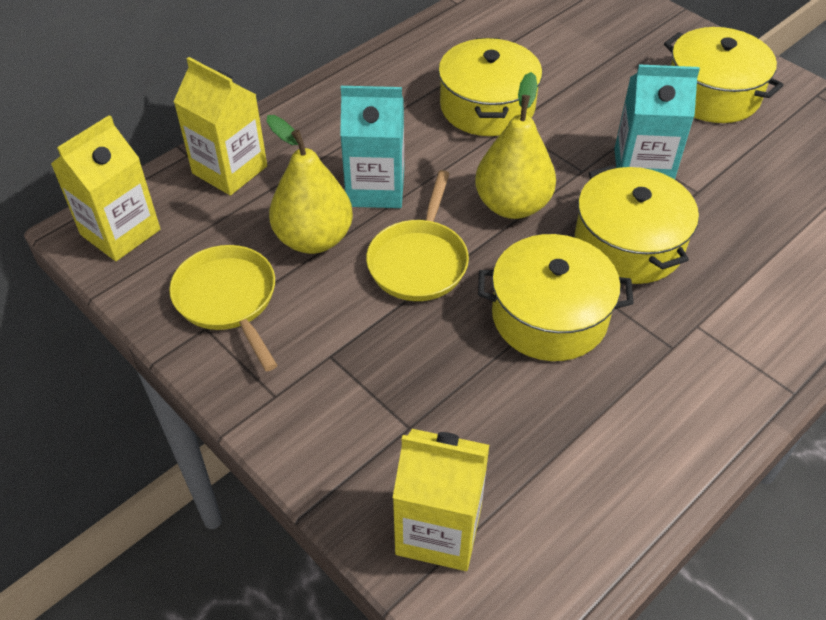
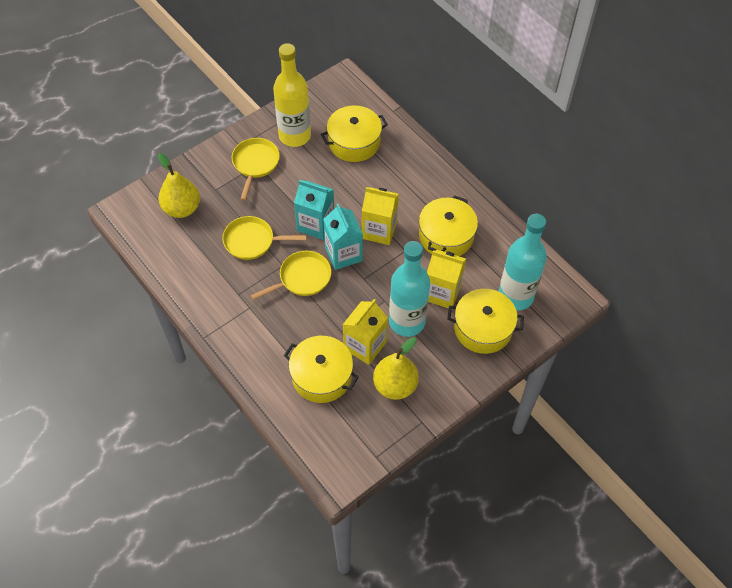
turquoise bottle: 0 -> 2
yellow bottle: 0 -> 1
yellow pan: 2 -> 3

